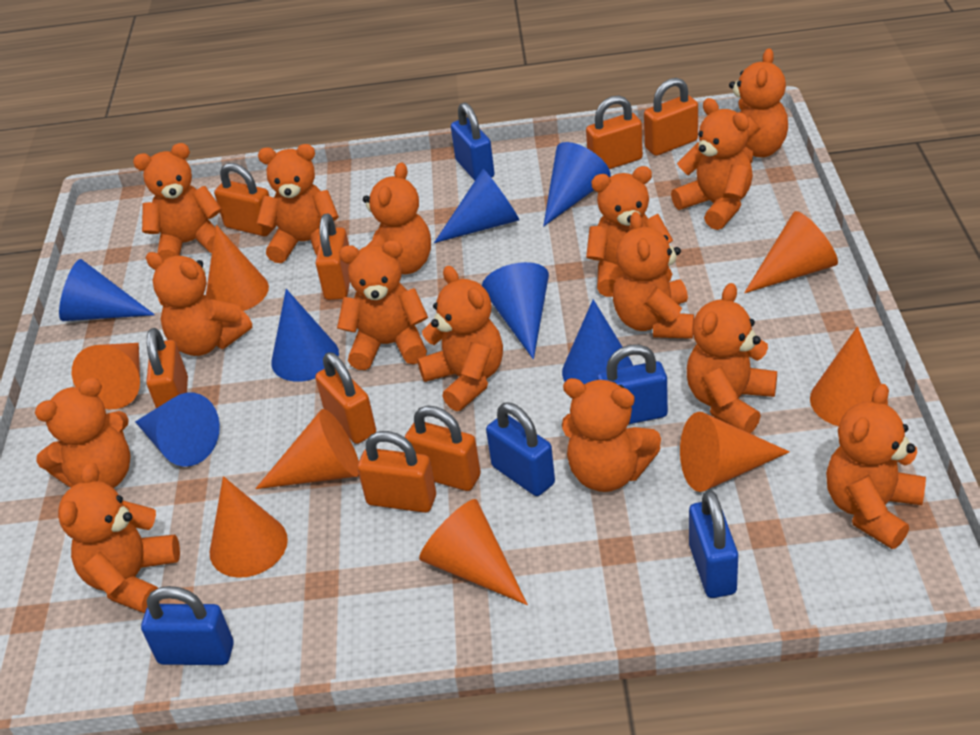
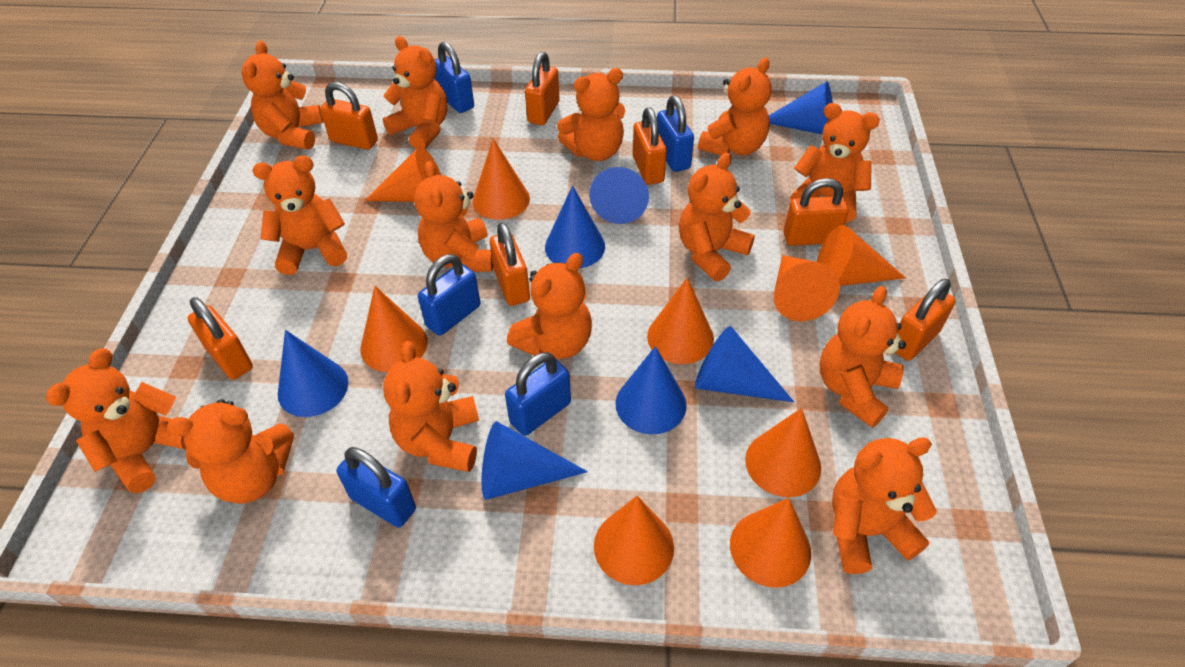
orange cone: 8 -> 9
orange padlock: 8 -> 7
orange teddy bear: 15 -> 14

